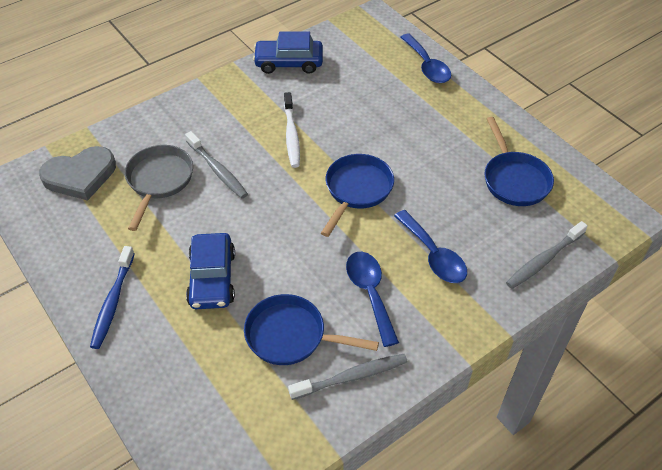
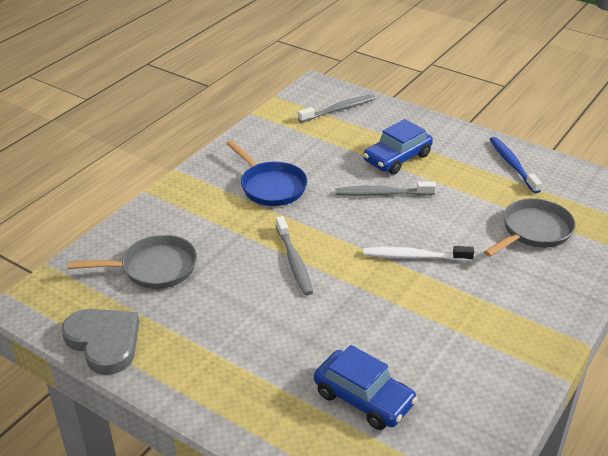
blue pan: 3 -> 1
blue spoon: 3 -> 0
grey pan: 1 -> 2

